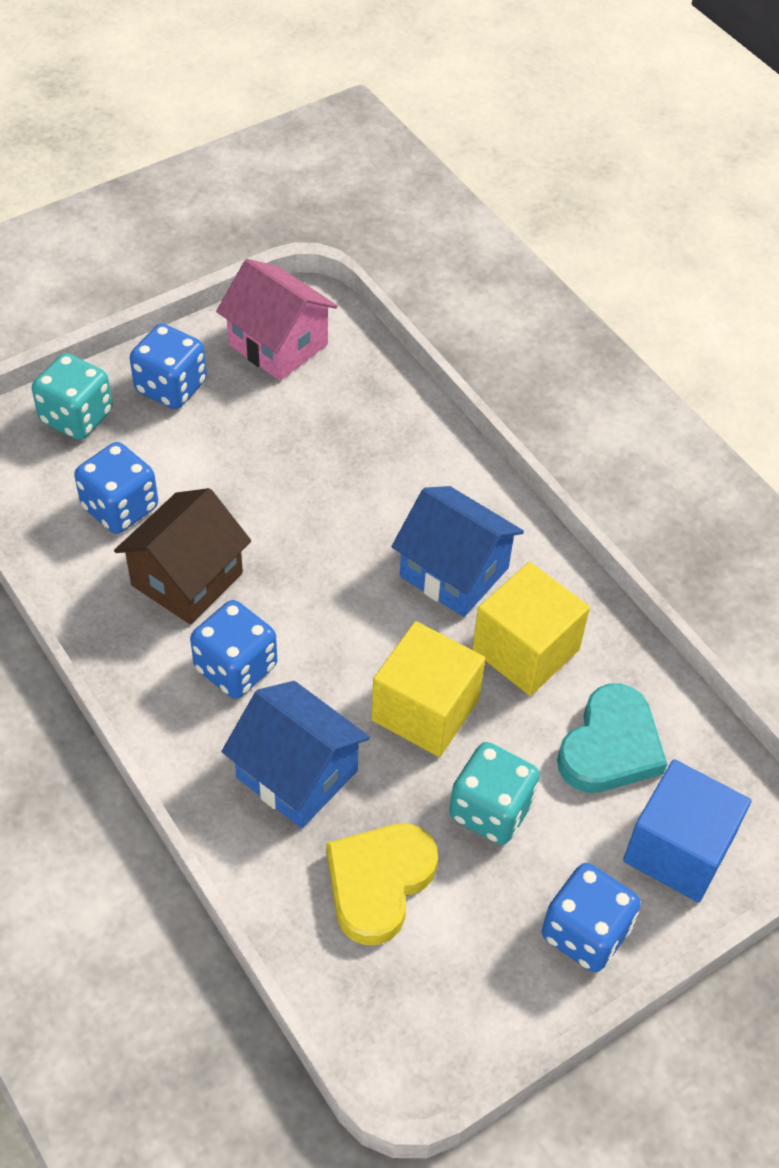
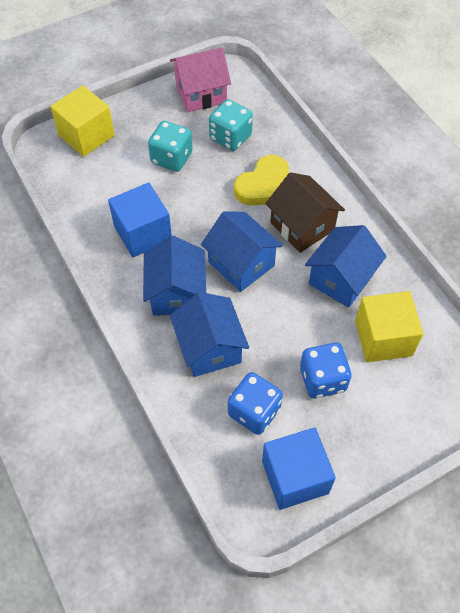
blue cube: 1 -> 2
blue dice: 4 -> 2
blue house: 2 -> 4
turquoise heart: 1 -> 0

